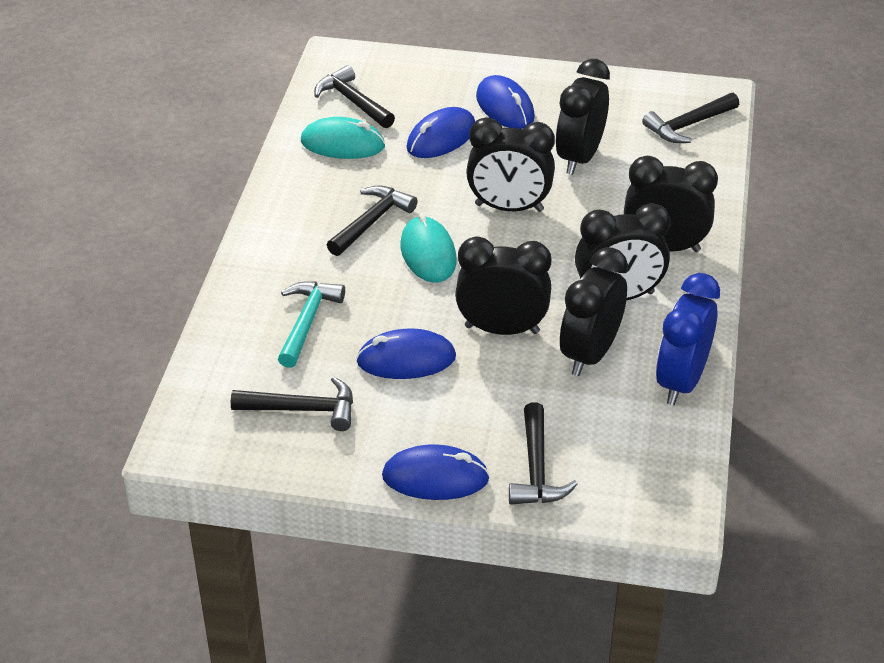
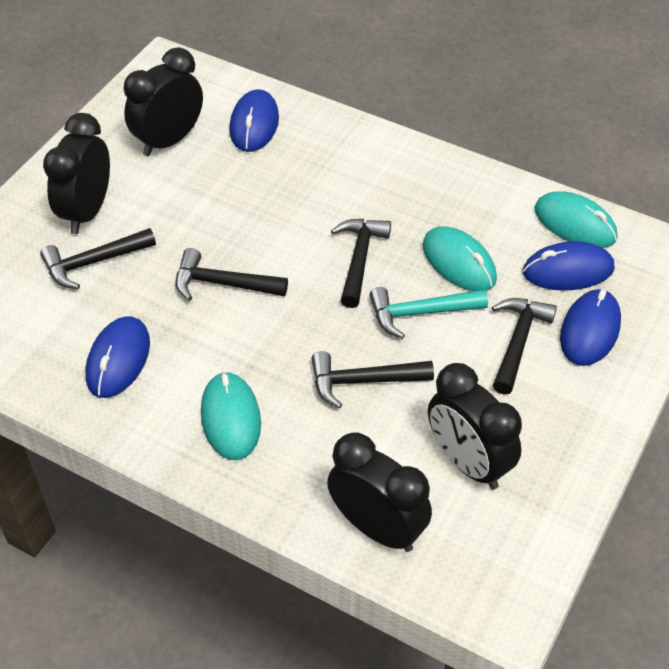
black clock: 6 -> 4
blue clock: 1 -> 0
turquoise mouse: 2 -> 3

